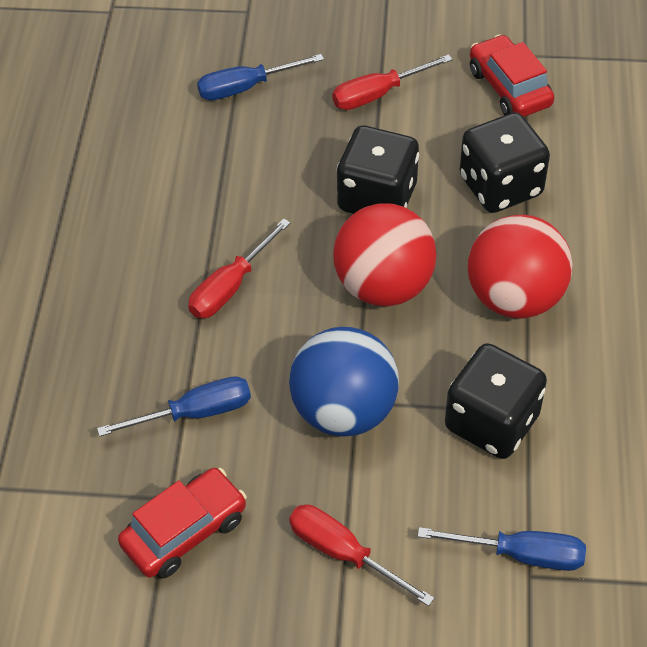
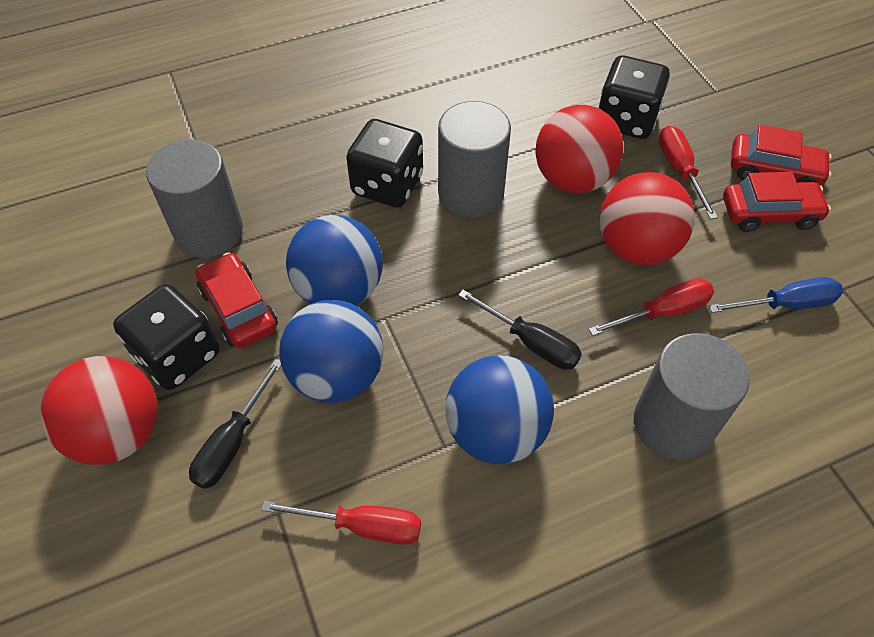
black screwdriver: 0 -> 2
blue ball: 1 -> 3
blue screwdriver: 3 -> 1
grey cylinder: 0 -> 3
red ball: 2 -> 3
red car: 2 -> 3

